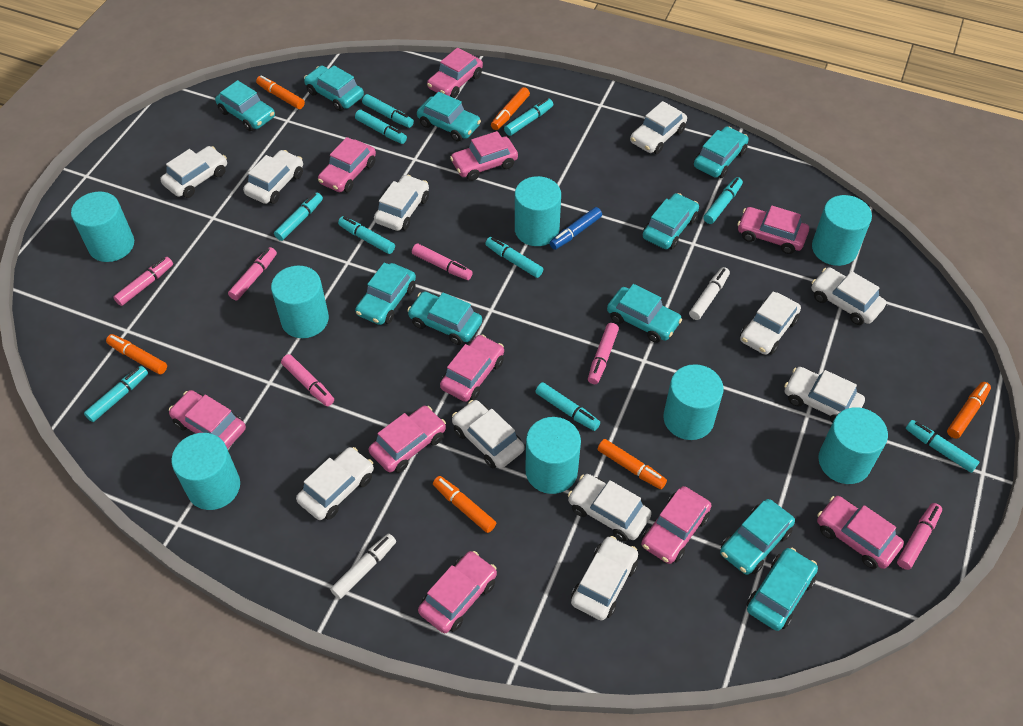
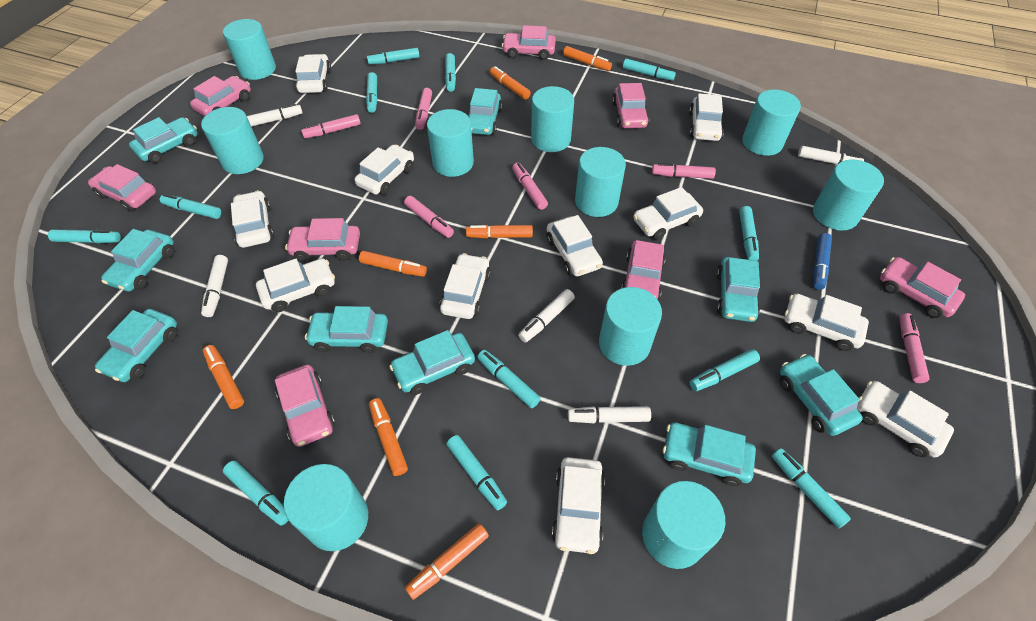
orange marker: 6 -> 7
pink car: 10 -> 8
turquoise car: 10 -> 9
turquoise cylinder: 8 -> 10
turquoise marker: 10 -> 12
white marker: 2 -> 5

